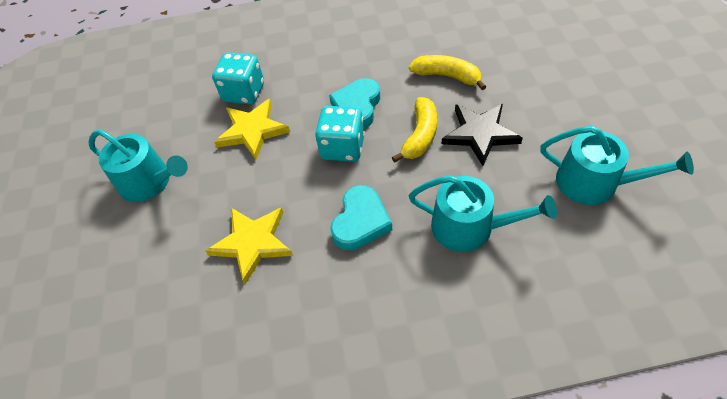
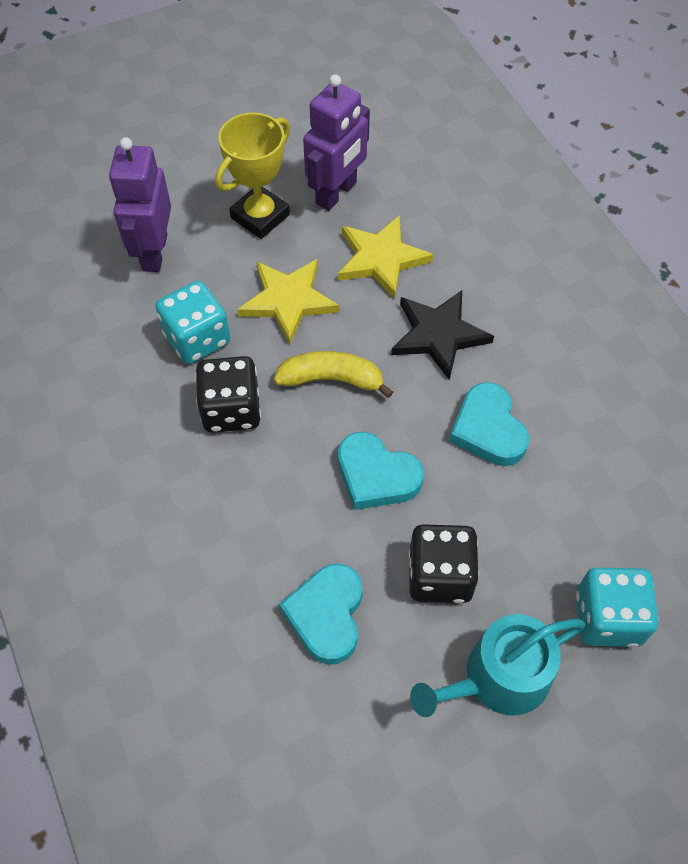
black dice: 0 -> 2
purple robot: 0 -> 2
turquoise heart: 2 -> 3
turquoise watering can: 3 -> 1
yellow banana: 2 -> 1
yellow trophy: 0 -> 1

